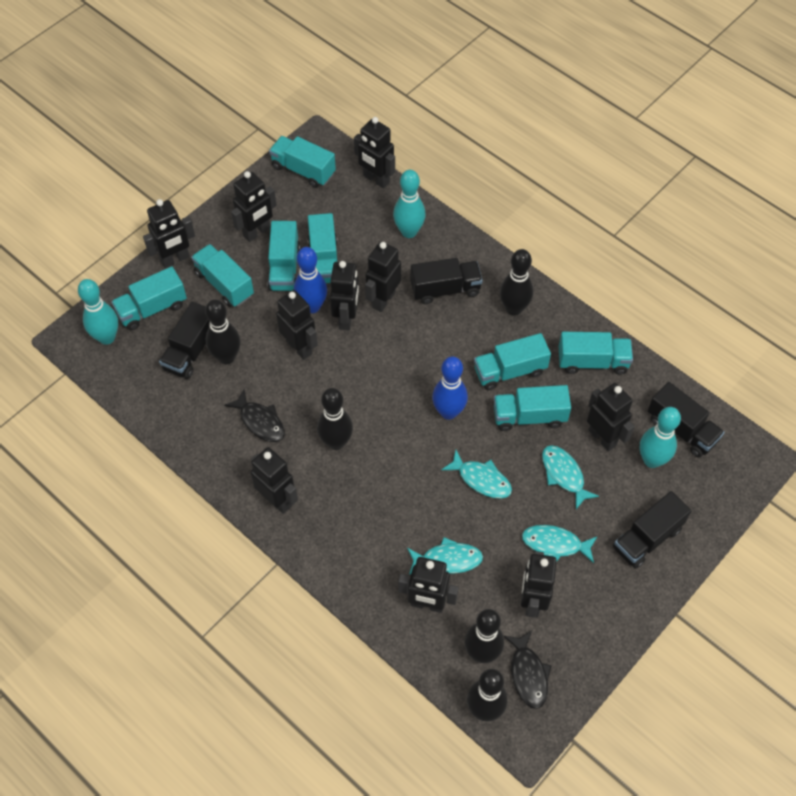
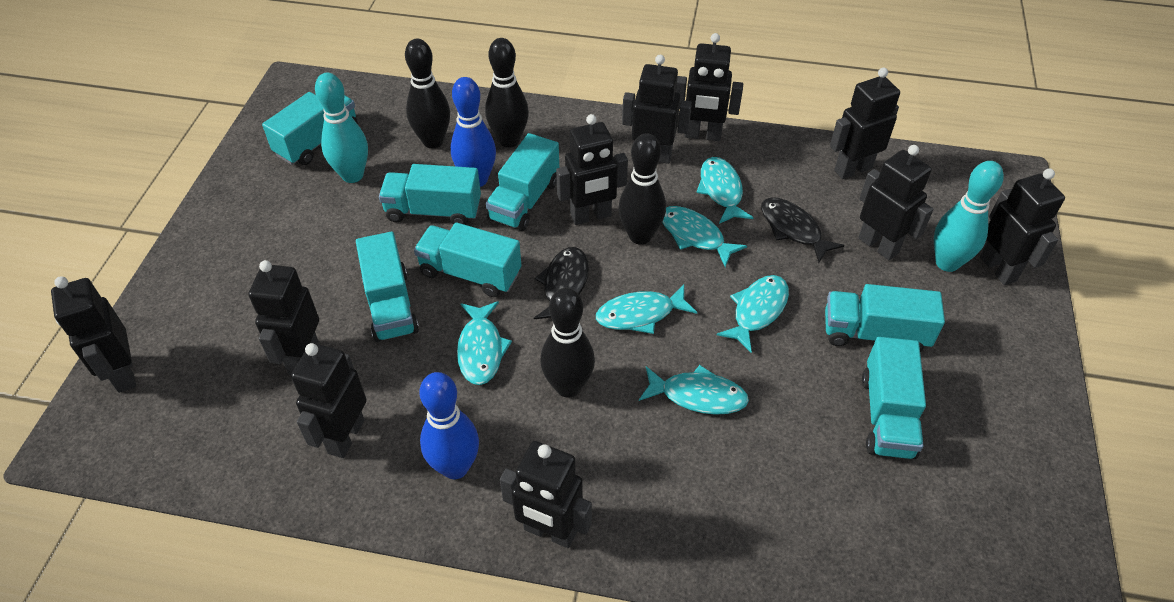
black bowling pin: 5 -> 4
black truck: 4 -> 0
turquoise bowling pin: 3 -> 2
turquoise fish: 4 -> 6
turquoise truck: 8 -> 7

